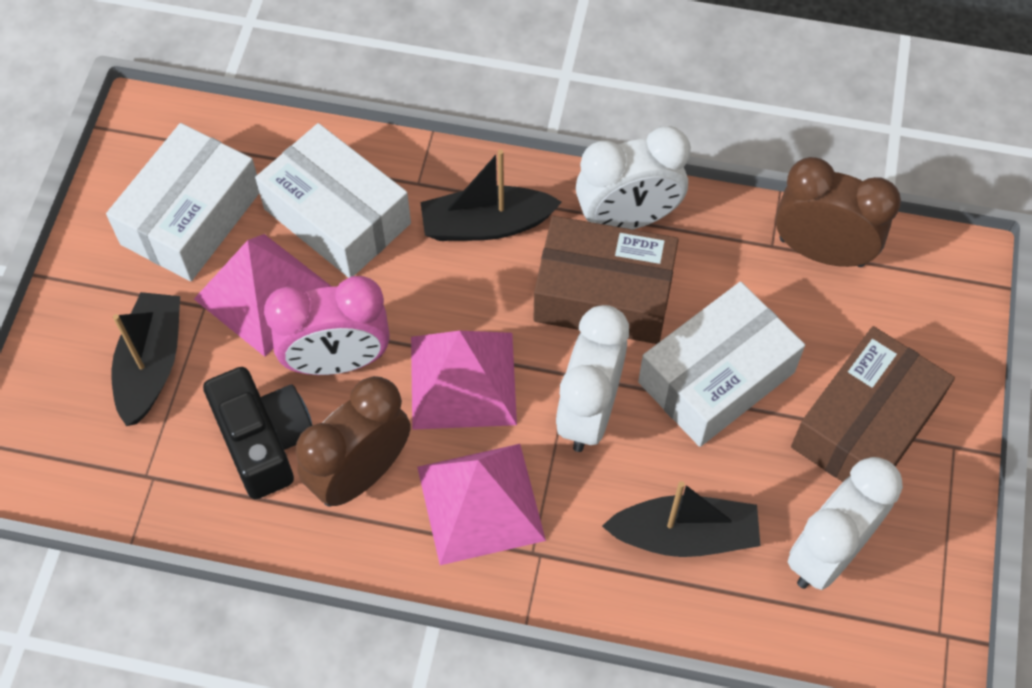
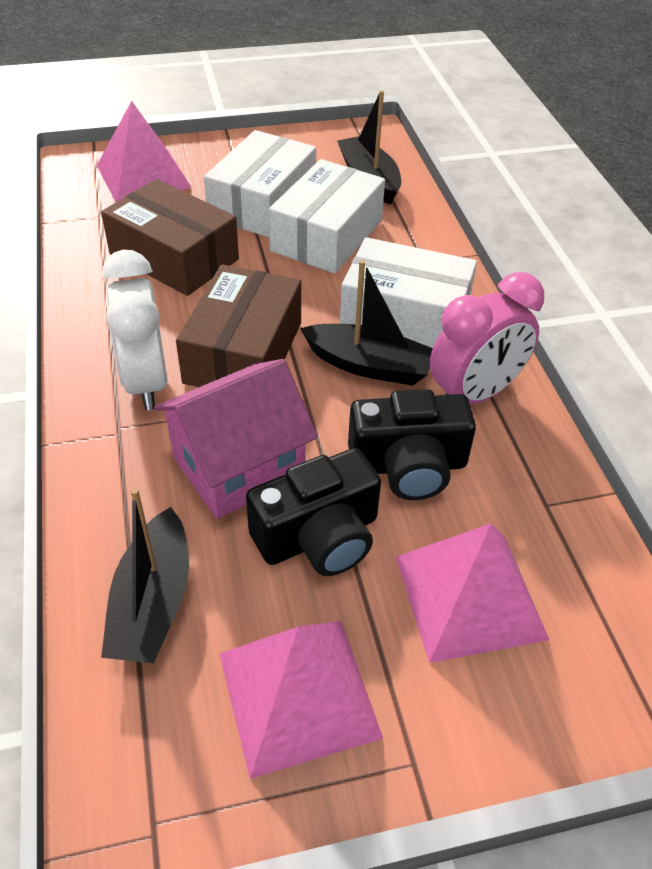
black camera: 1 -> 2
brown clock: 2 -> 0
pink house: 0 -> 1
white clock: 3 -> 1

